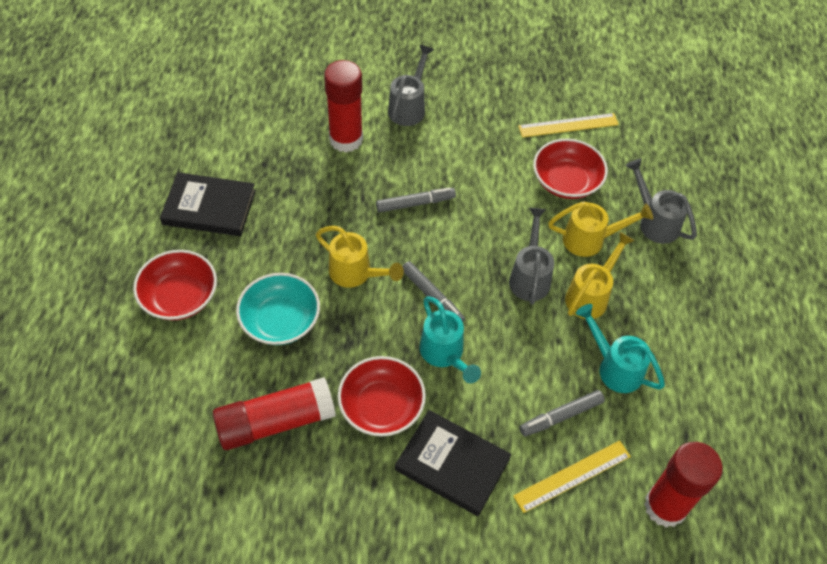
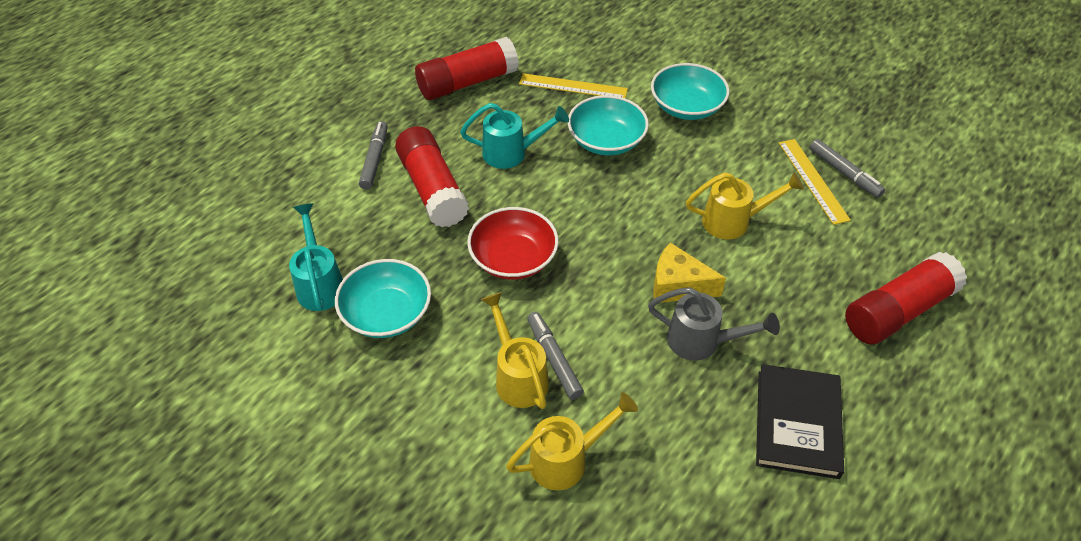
black book: 2 -> 1
grey watering can: 3 -> 1
red bowl: 3 -> 1
turquoise bowl: 1 -> 3
yellow cheese: 0 -> 1

